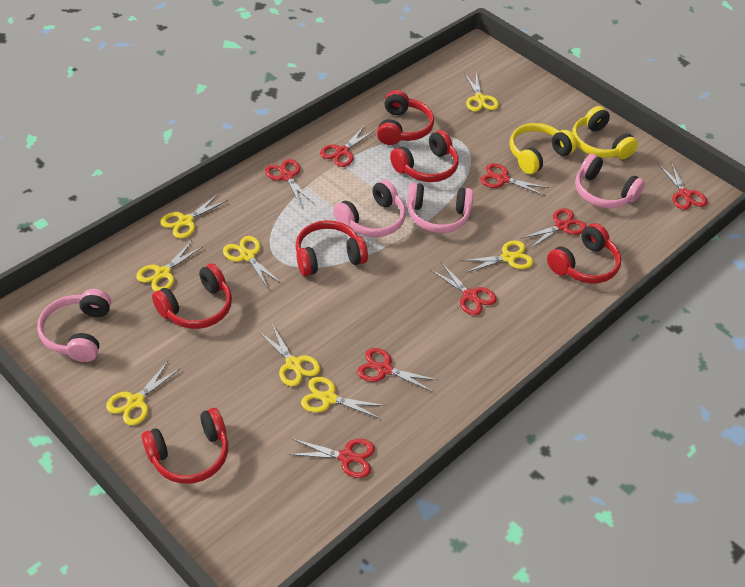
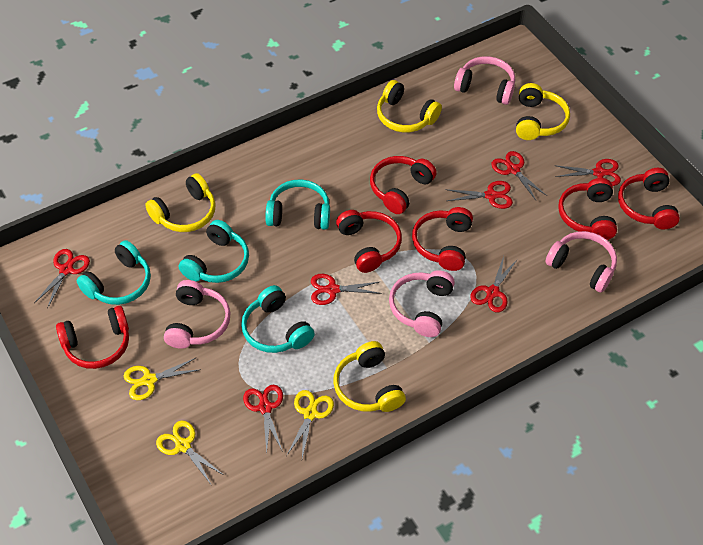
red scissors: 8 -> 7
turquoise headphones: 0 -> 4
yellow headphones: 2 -> 4
yellow scissors: 8 -> 3

